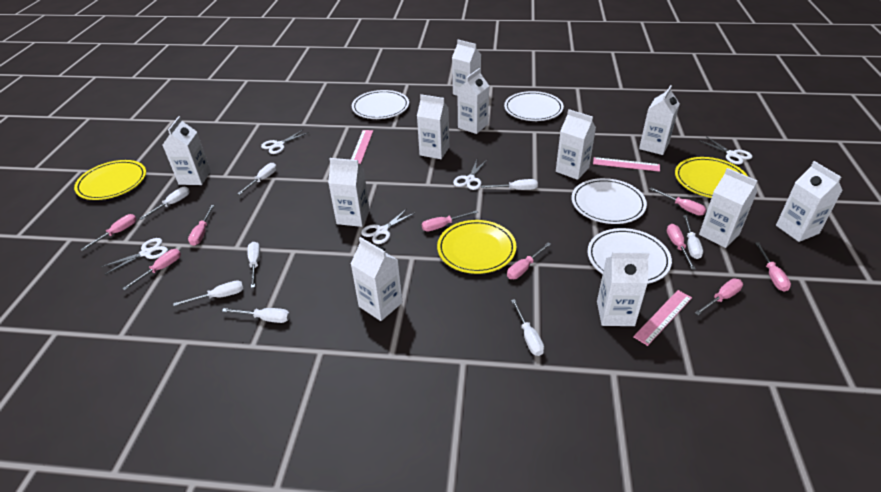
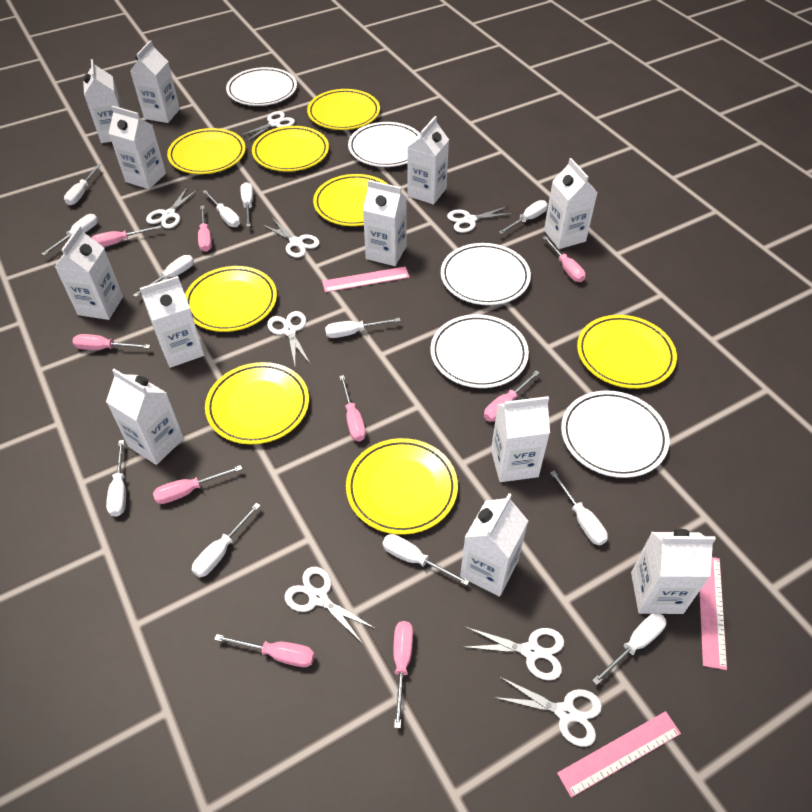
white carton: 11 -> 12
white plate: 4 -> 5
white scissors: 5 -> 8
white screwdriver: 8 -> 12
yellow plate: 3 -> 8

